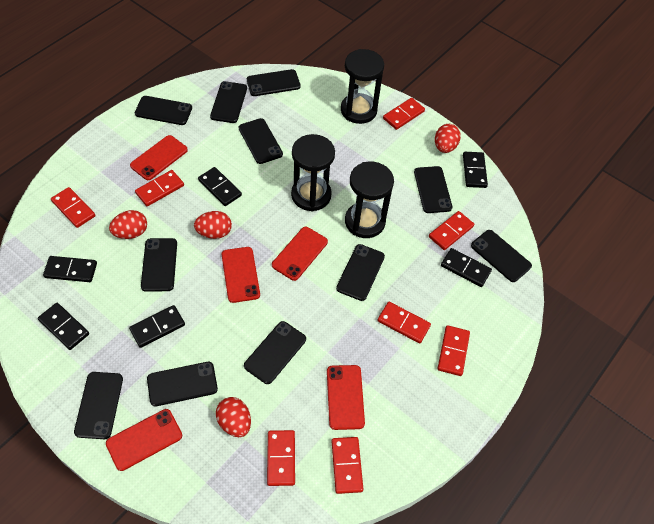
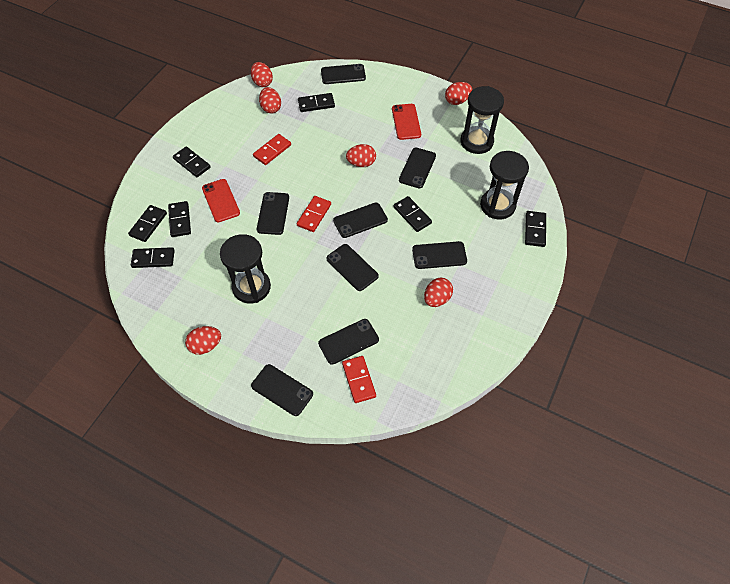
black domino: 6 -> 7
black phone: 11 -> 8
red domino: 8 -> 3
red egg: 4 -> 6
red phone: 5 -> 2

